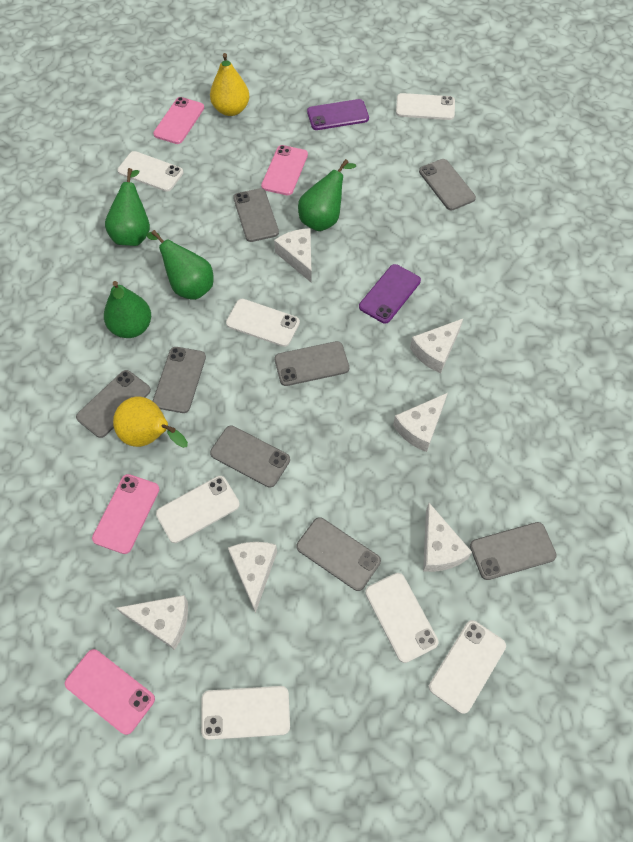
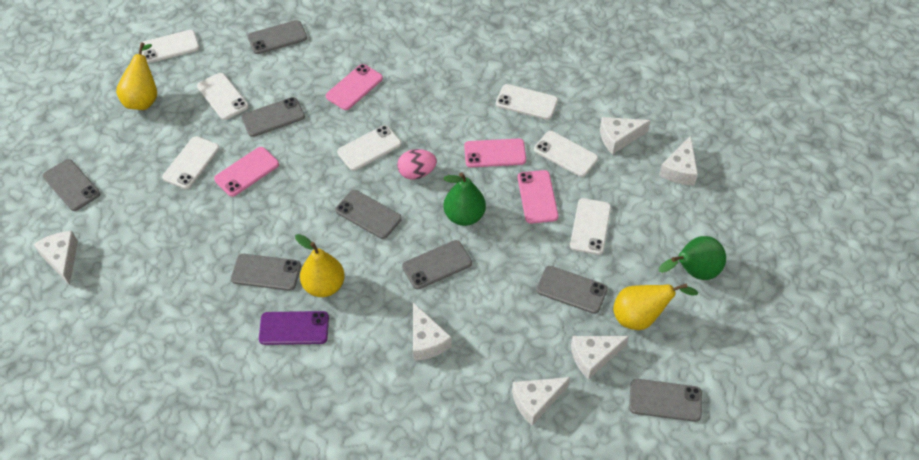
green pear: 4 -> 2
pink egg: 0 -> 1
purple phone: 2 -> 1
yellow pear: 2 -> 3

